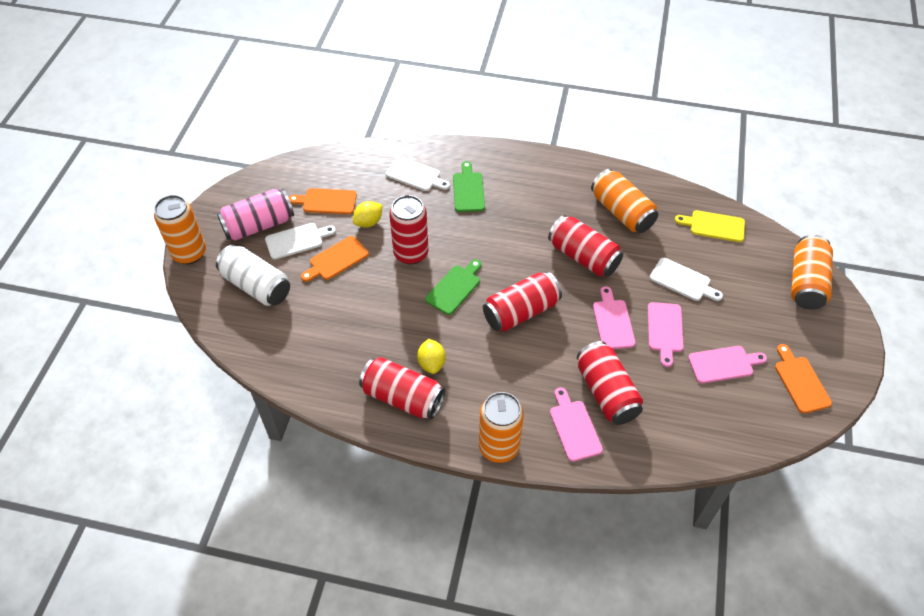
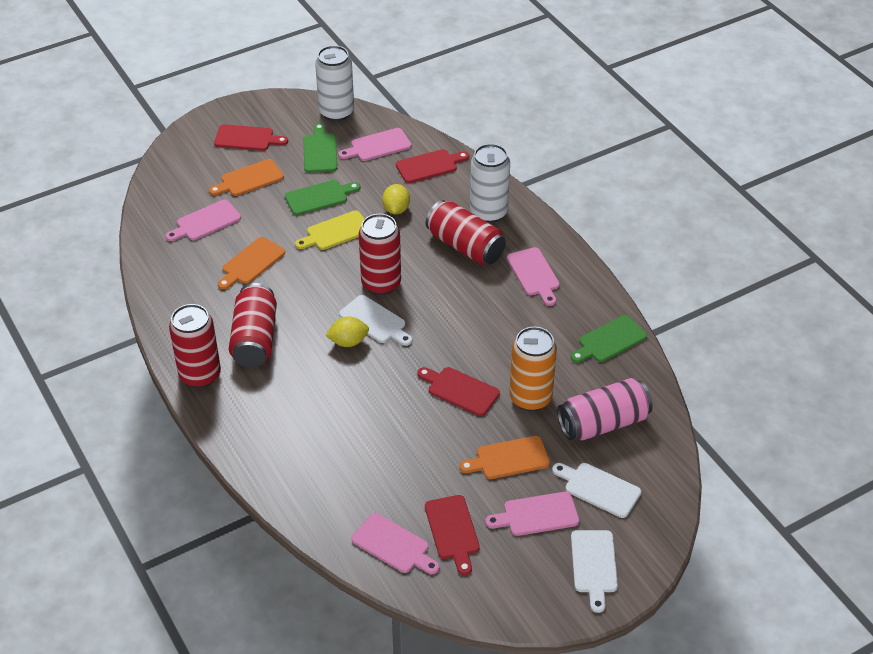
green cutting board: 2 -> 3
orange can: 4 -> 1
pink cutting board: 4 -> 5
red can: 5 -> 4
red cutting board: 0 -> 4
white can: 1 -> 2

